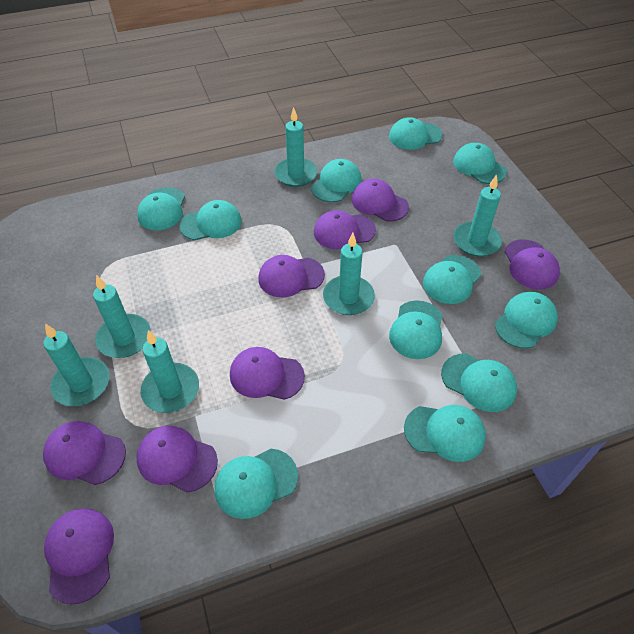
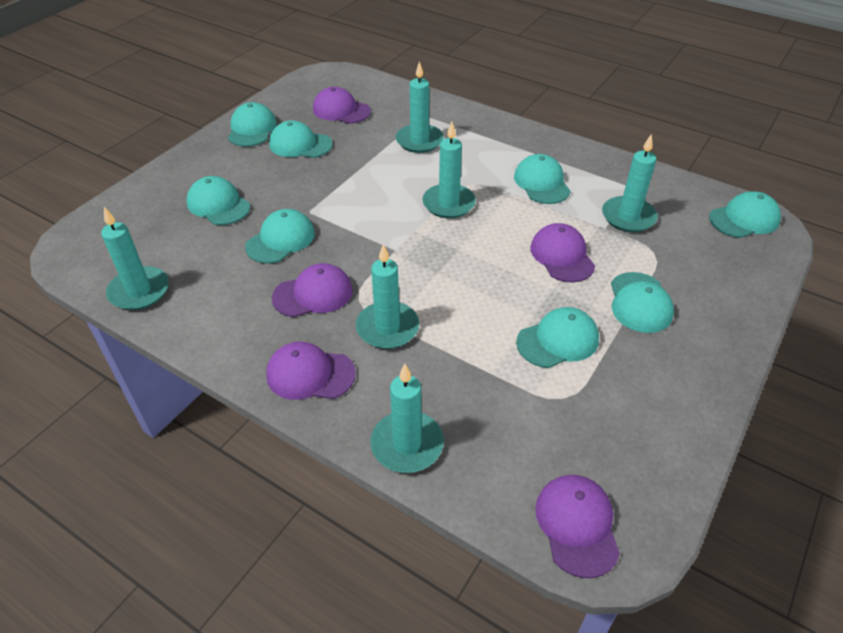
purple cap: 8 -> 5
turquoise cap: 11 -> 8

